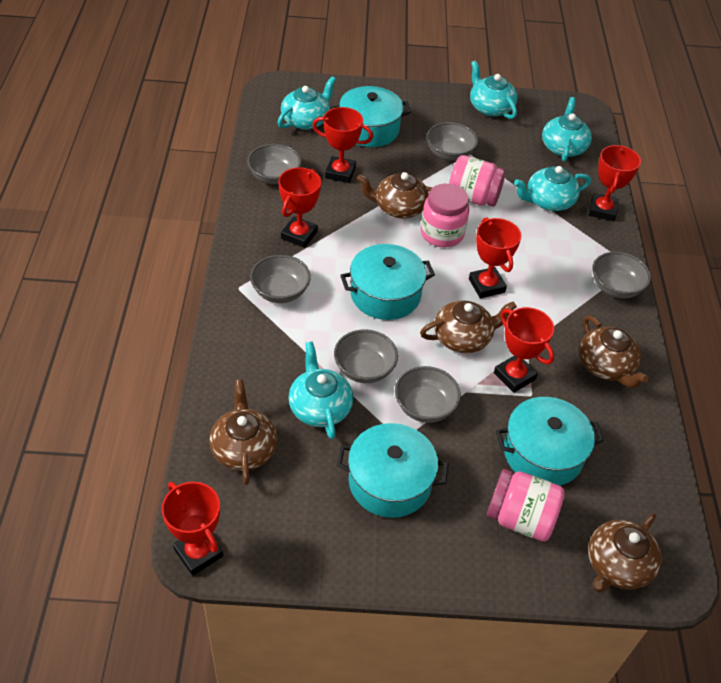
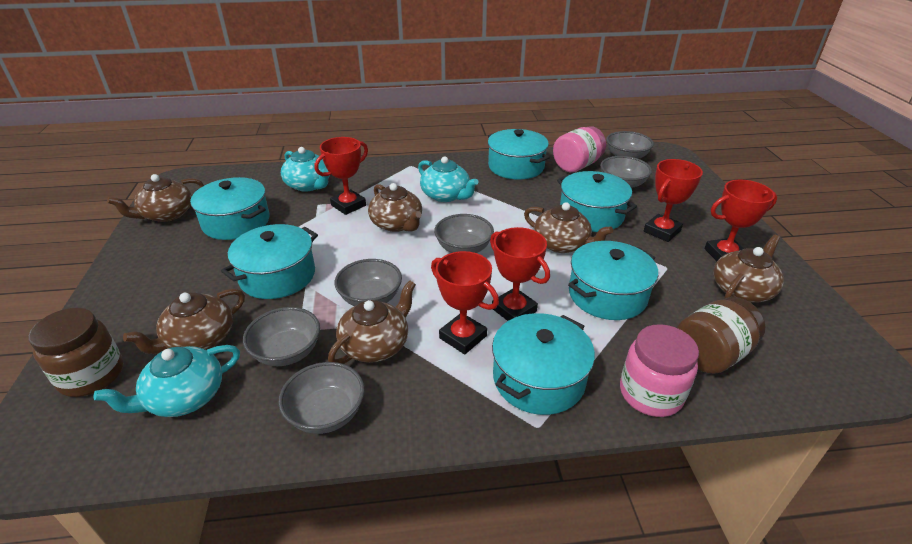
brown jar: 0 -> 2
brown teapot: 5 -> 6
pink jar: 3 -> 2
red trophy: 6 -> 5
turquoise pot: 4 -> 6
turquoise teapot: 5 -> 3

